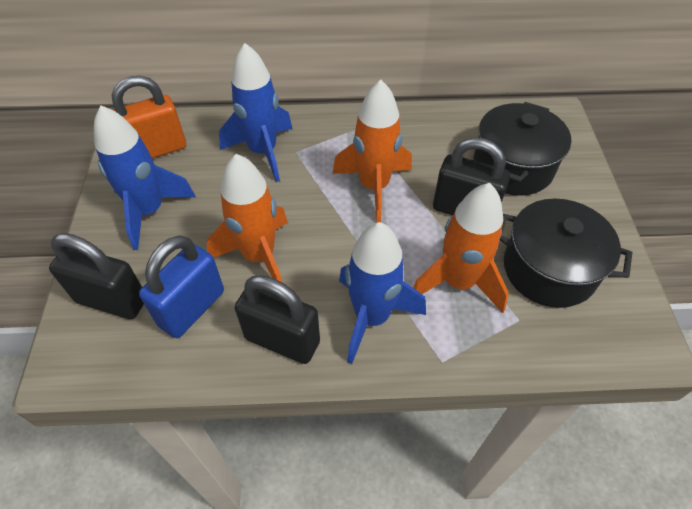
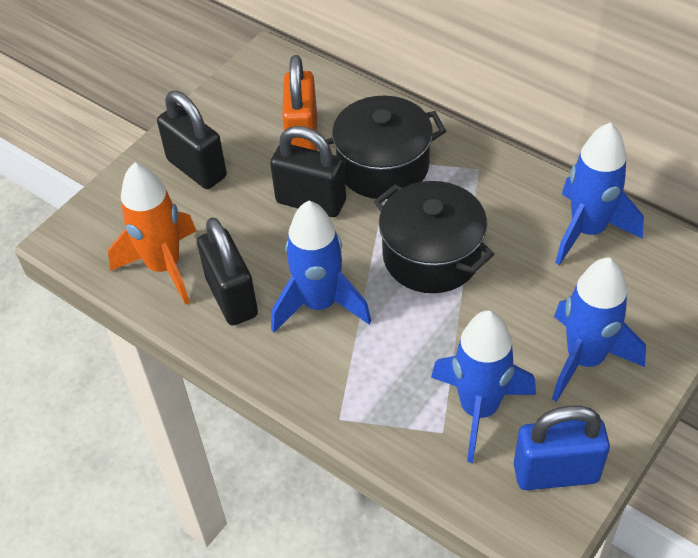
blue rocket: 3 -> 4
orange rocket: 3 -> 1

